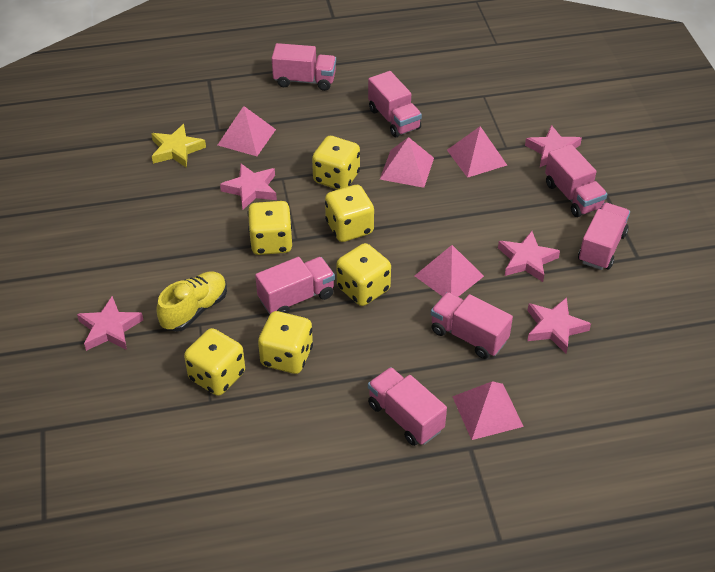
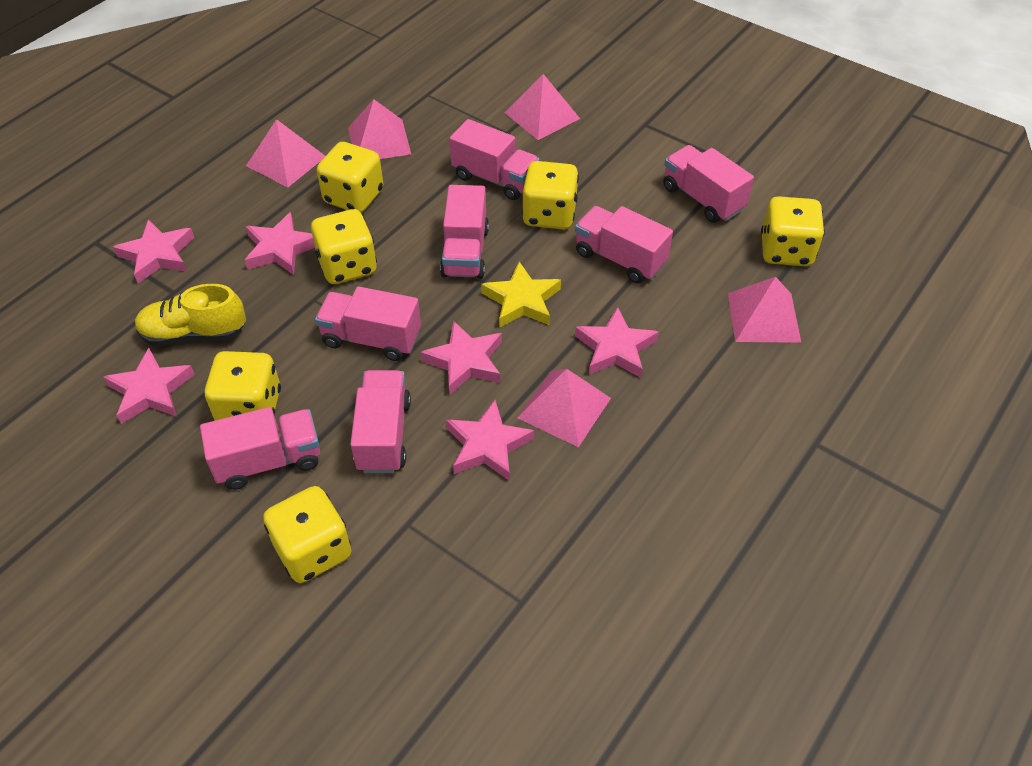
pink star: 5 -> 6

